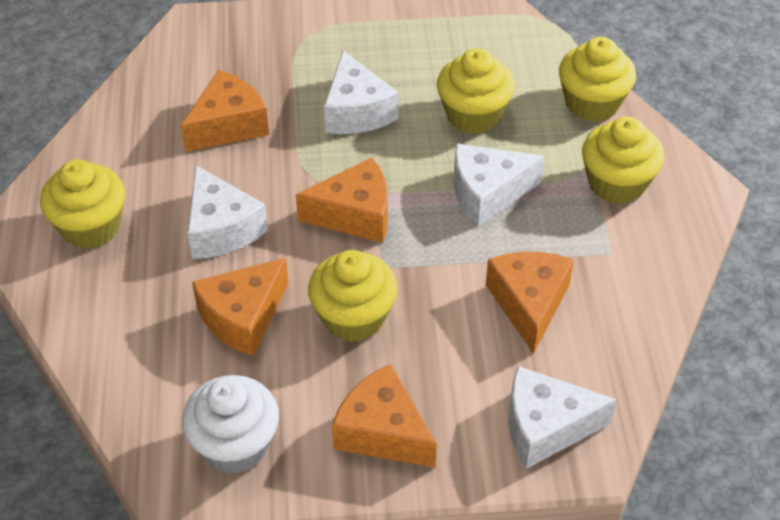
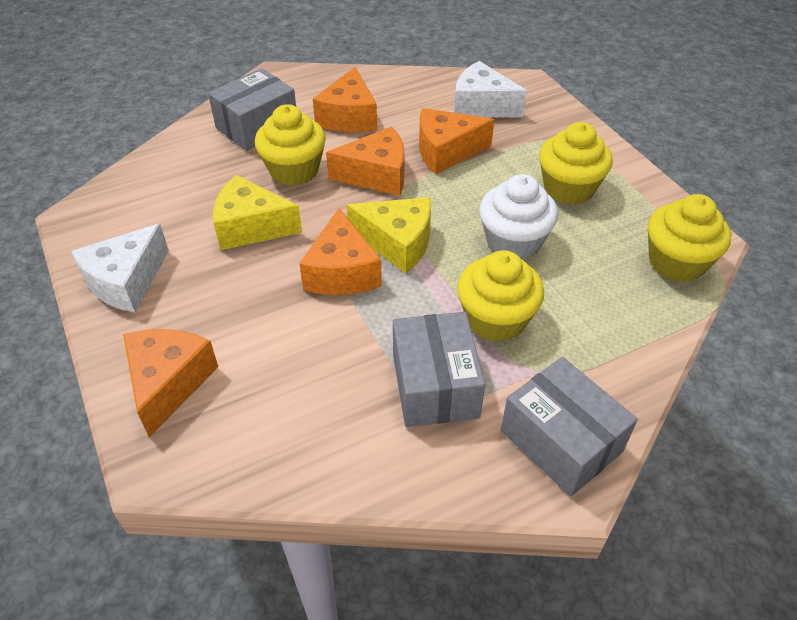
grey box: 0 -> 3
white cheese: 4 -> 2
yellow cheese: 0 -> 2
yellow cupcake: 5 -> 4

